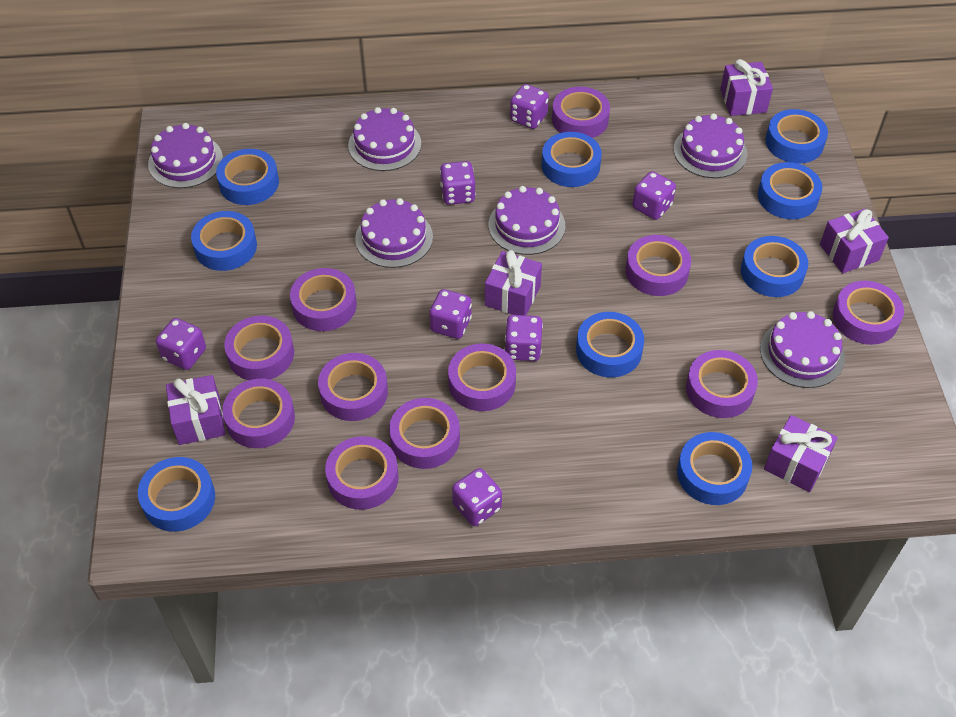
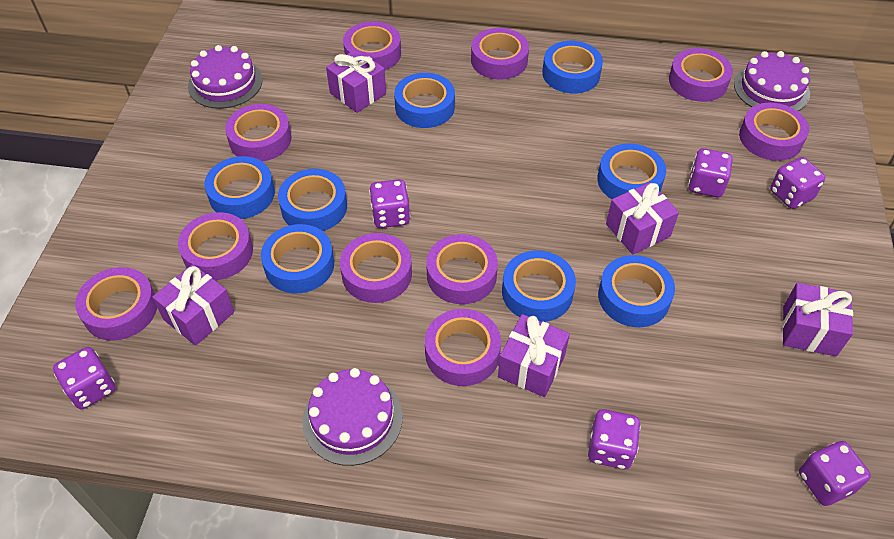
blue tape: 9 -> 8
purple cake: 6 -> 3
purple dice: 7 -> 6
purple tape: 11 -> 10

